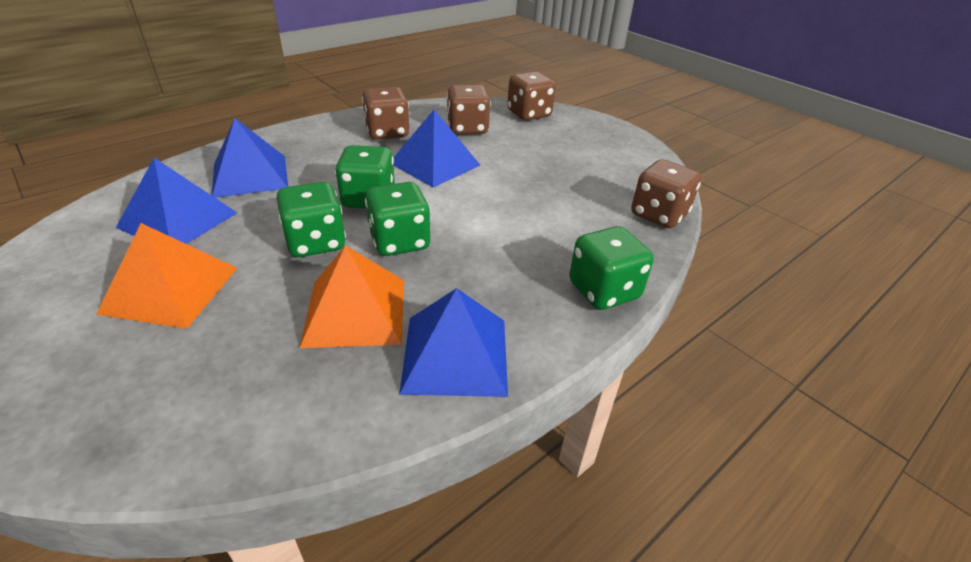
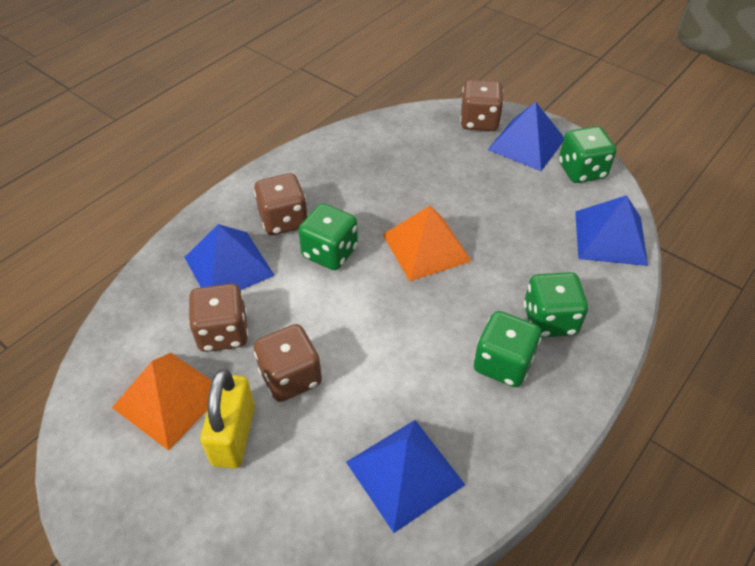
yellow padlock: 0 -> 1

